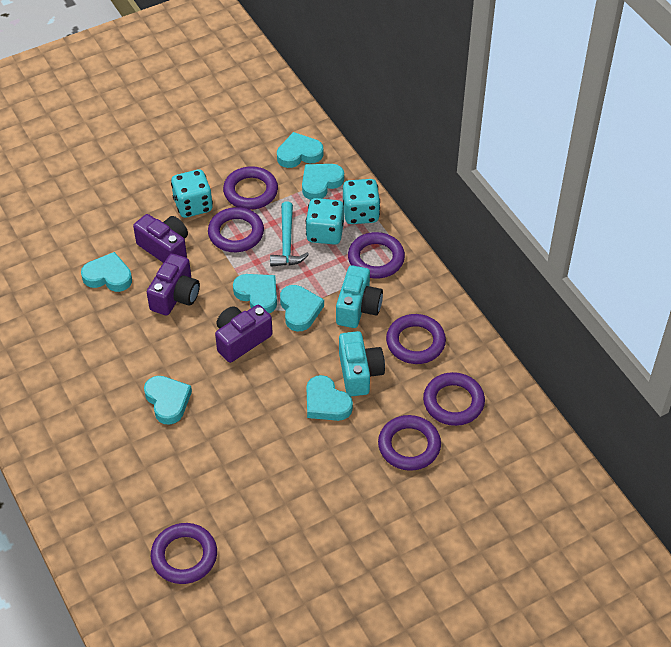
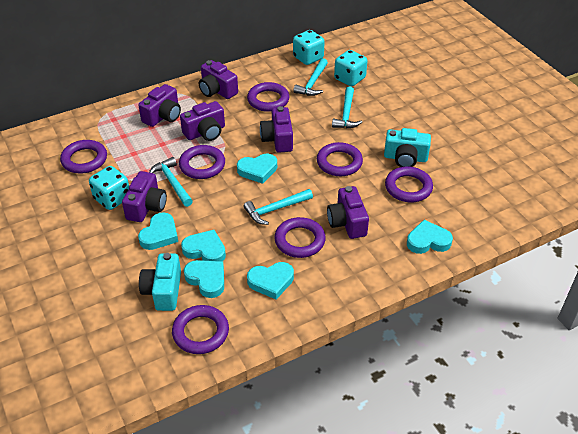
purple camera: 3 -> 6
turquoise hammer: 1 -> 4
turquoise heart: 7 -> 6

